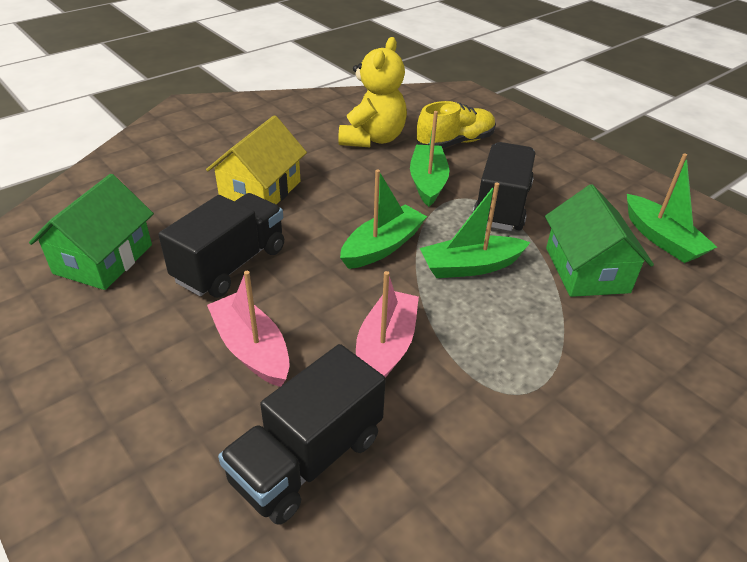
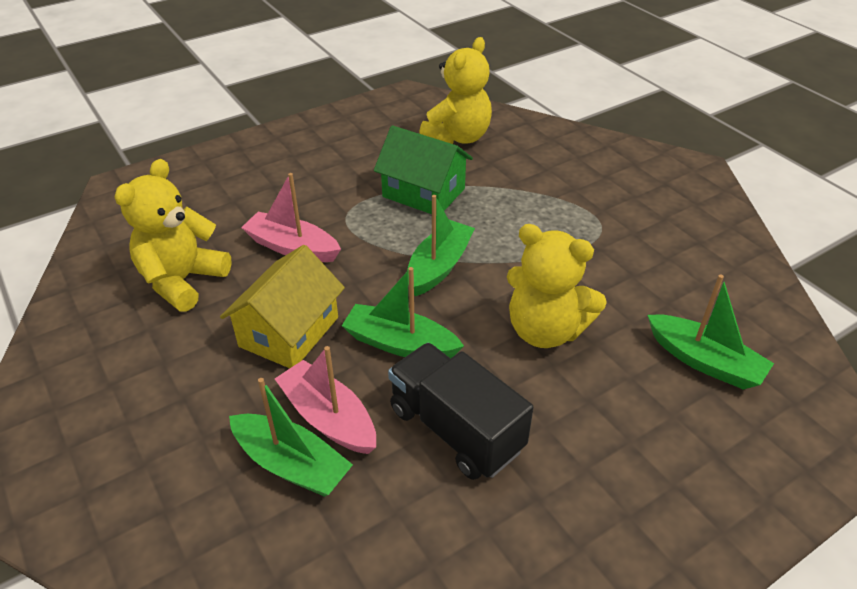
black truck: 3 -> 1
green house: 2 -> 1
yellow shoe: 1 -> 0
yellow teddy bear: 1 -> 3

